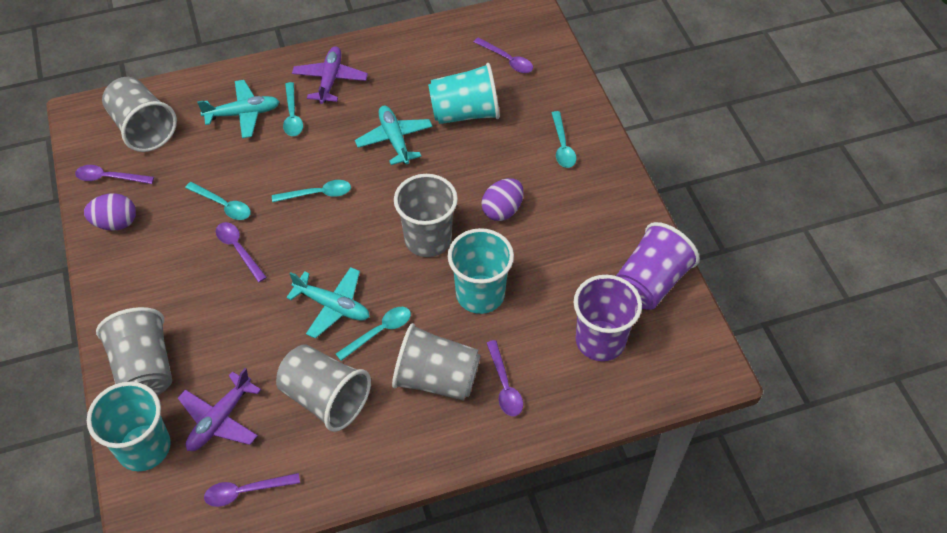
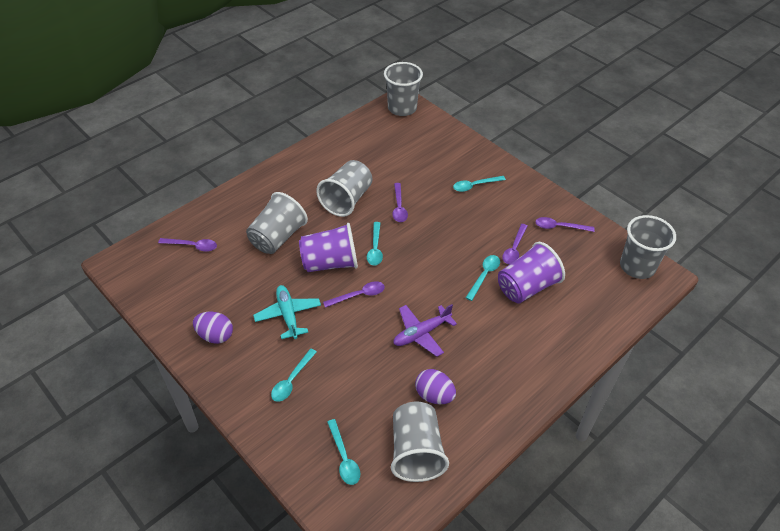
purple plane: 2 -> 1
turquoise cup: 3 -> 0
turquoise plane: 3 -> 1

